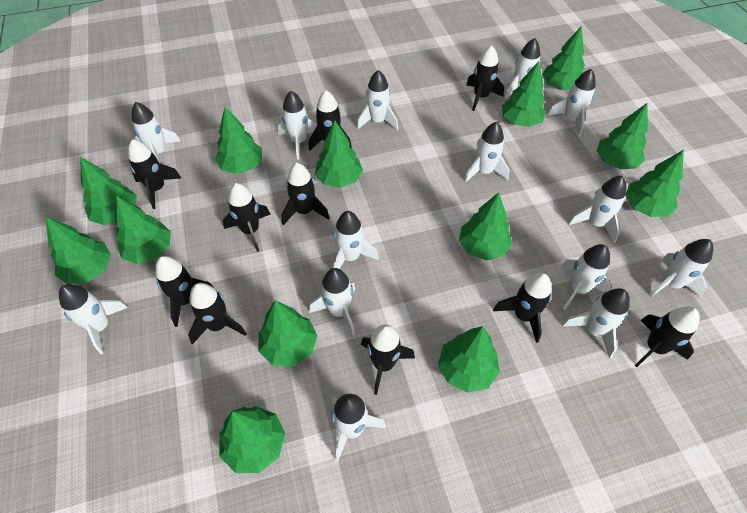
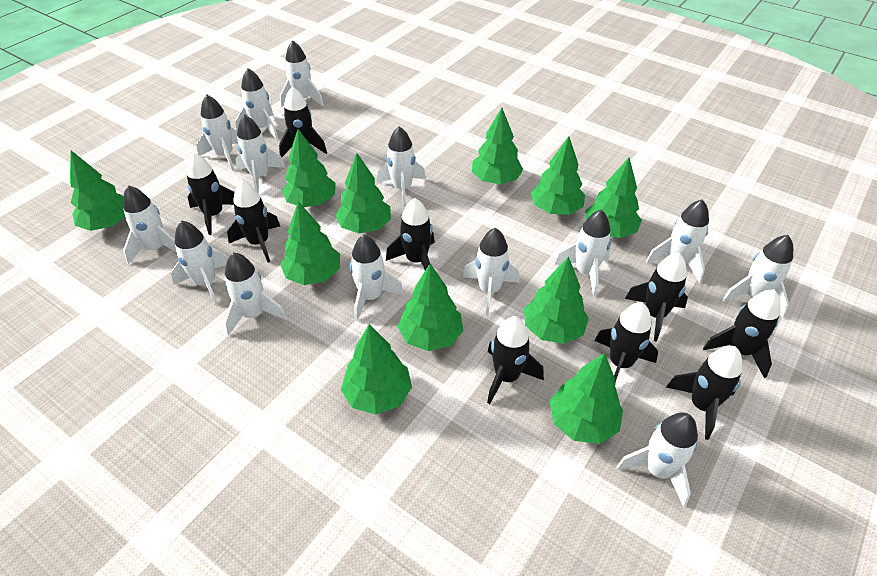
black rocket: 10 -> 9
green tree: 13 -> 11

